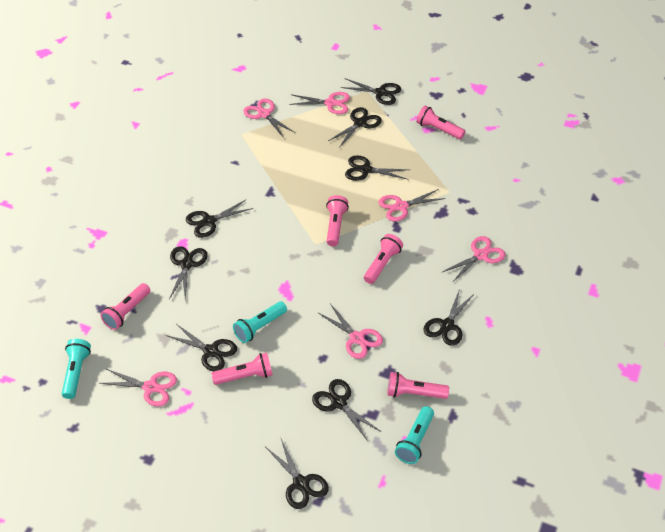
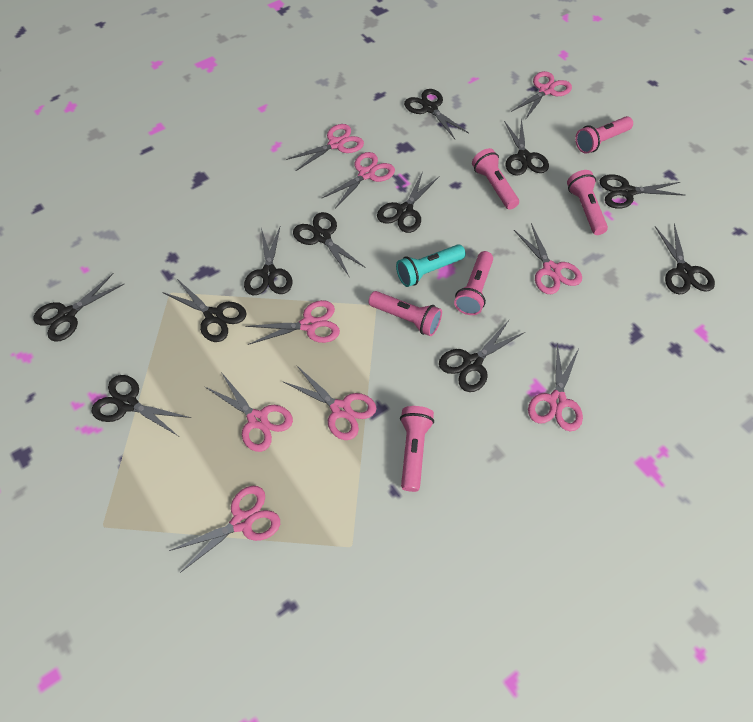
black scissors: 9 -> 11
pink scissors: 6 -> 9
turquoise flashlight: 3 -> 1

